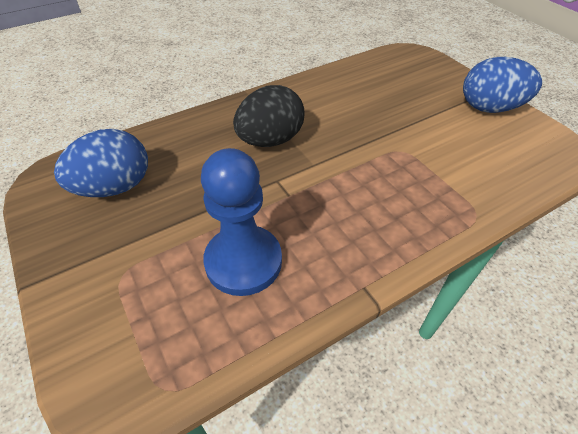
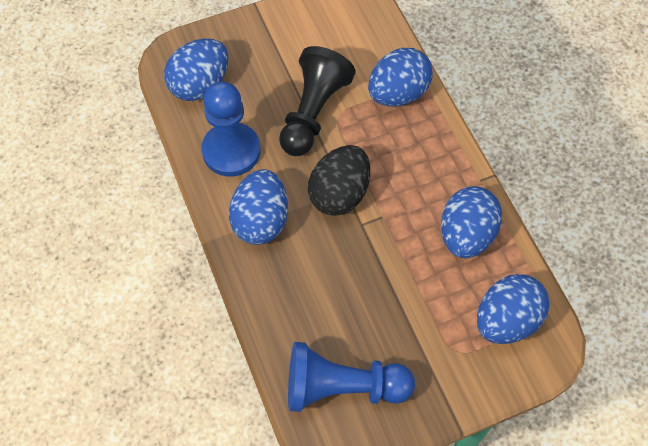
black pawn: 0 -> 1
blue egg: 2 -> 5
blue pawn: 1 -> 2

